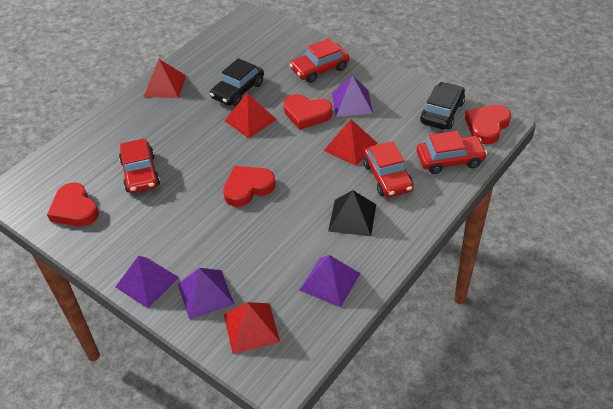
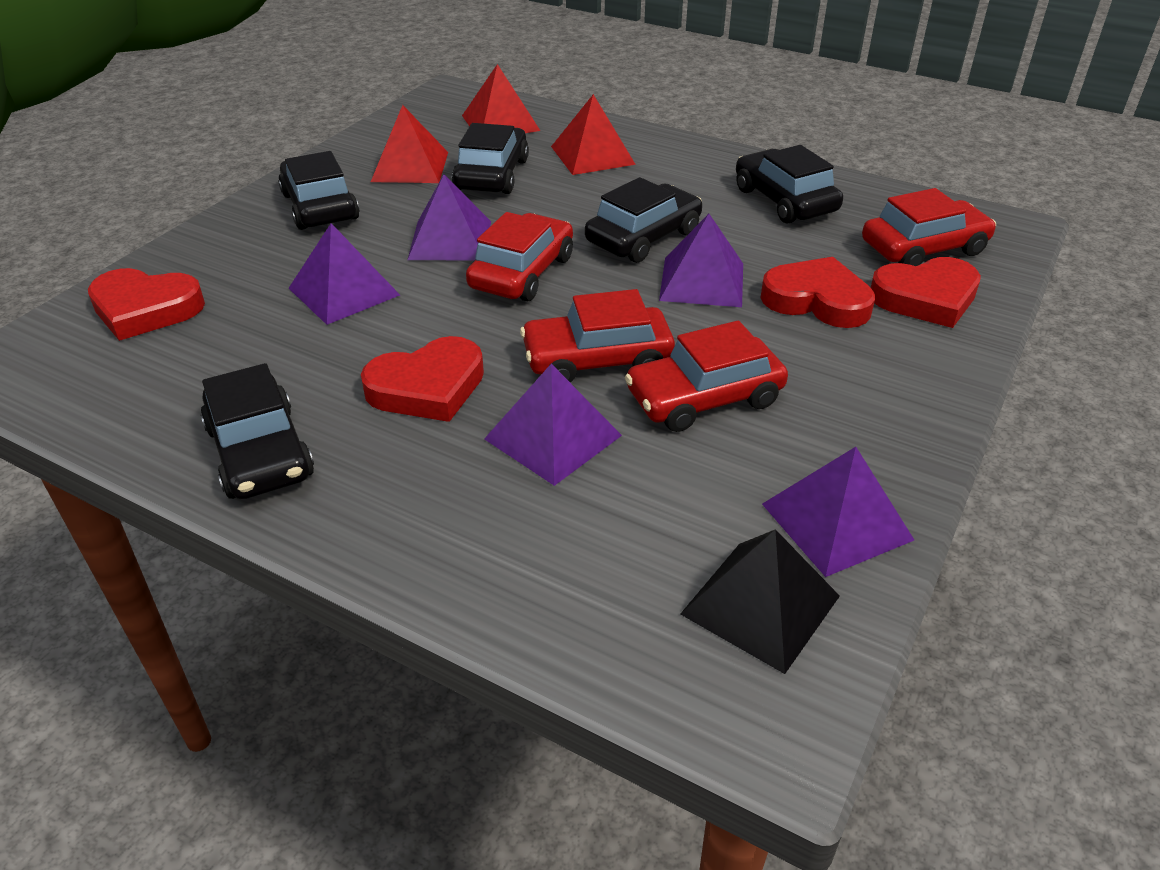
black car: 2 -> 5
purple pyramid: 4 -> 5
red pyramid: 4 -> 3

